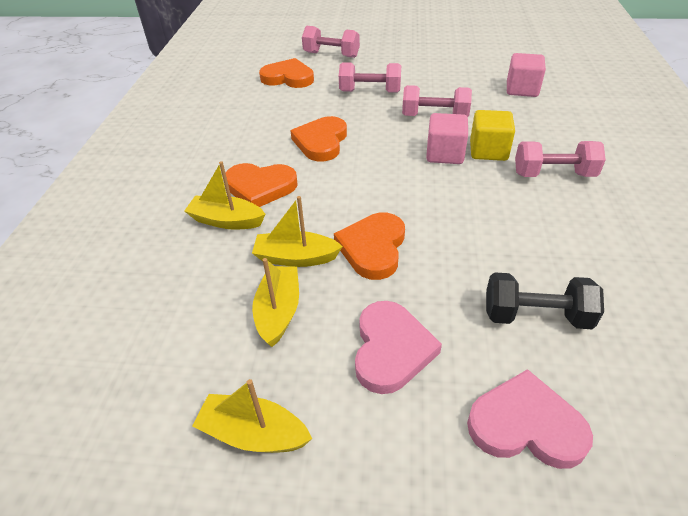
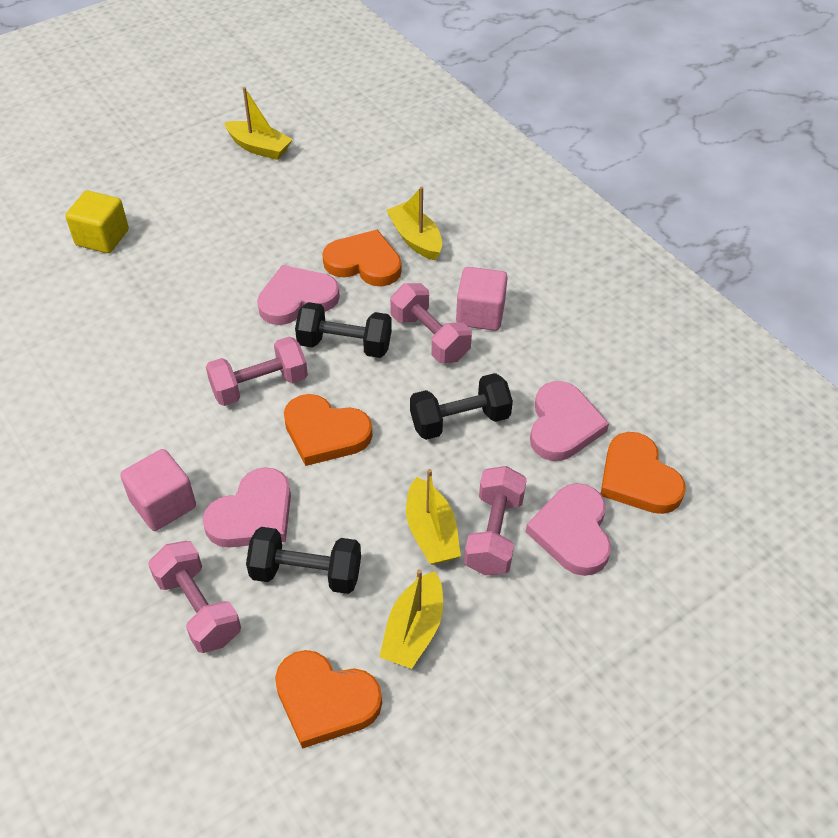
black dumbbell: 1 -> 3
pink heart: 2 -> 4

